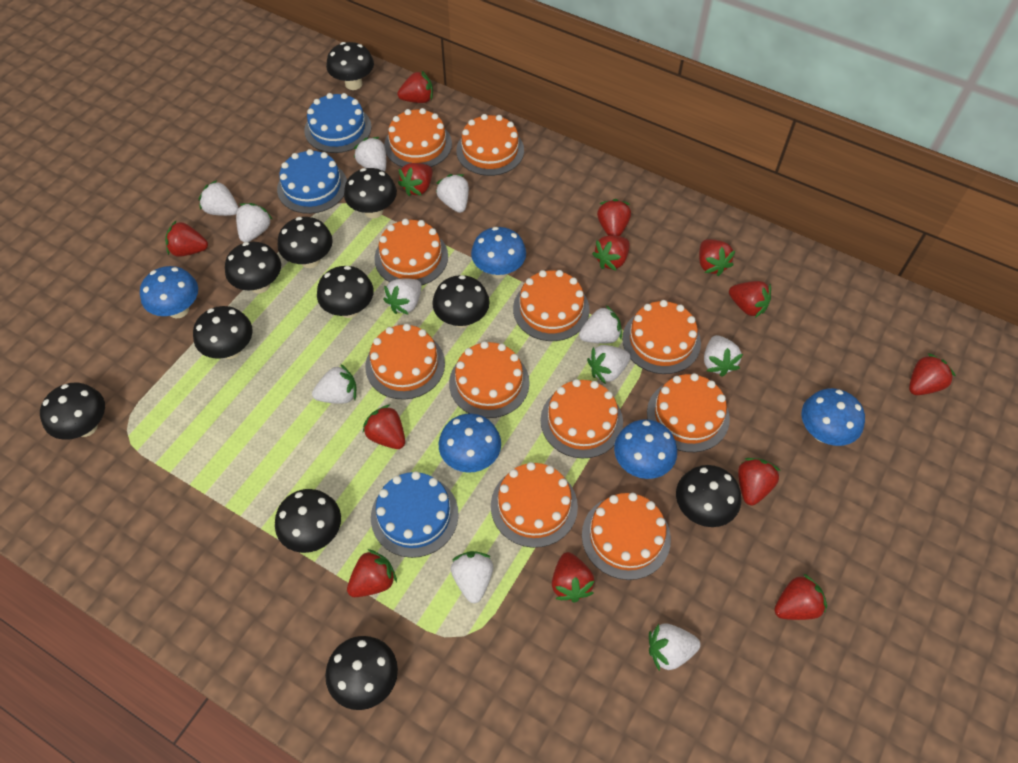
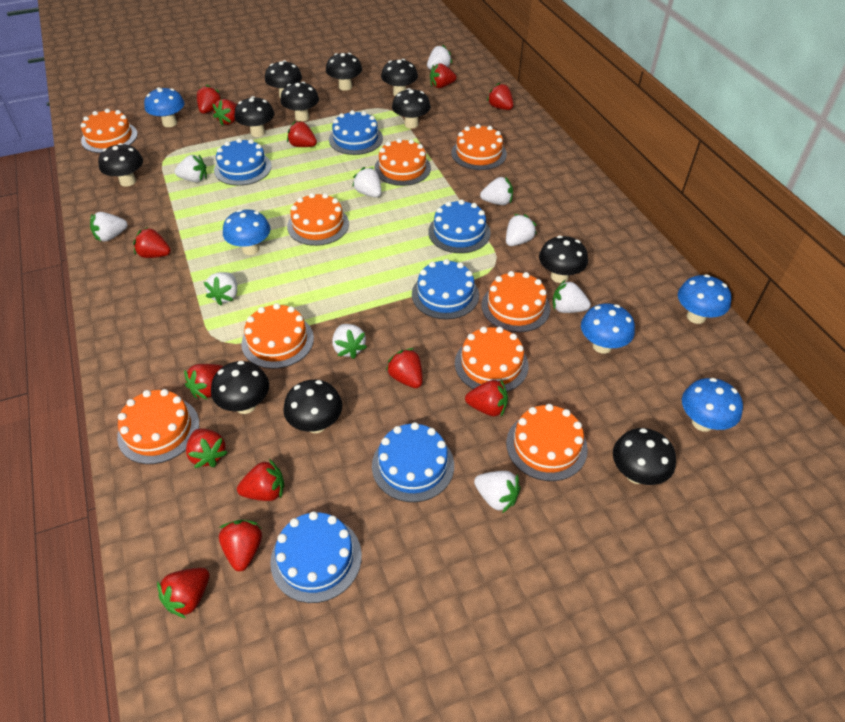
blue cake: 3 -> 6
orange cake: 11 -> 9
white strawberry: 11 -> 10

